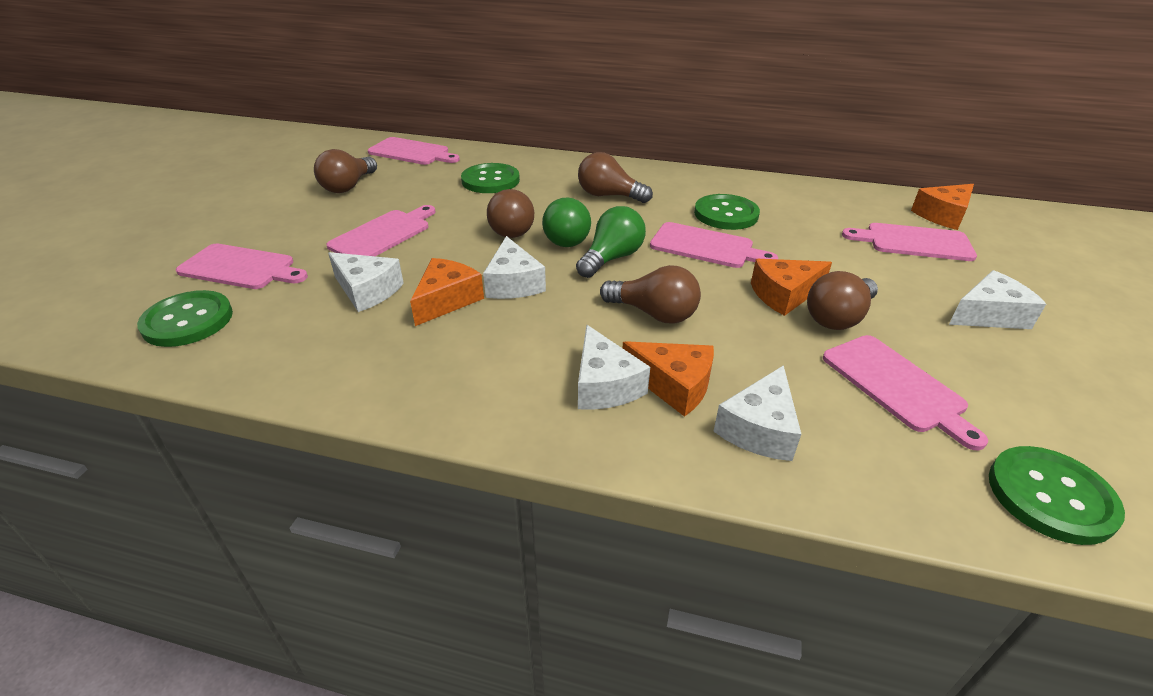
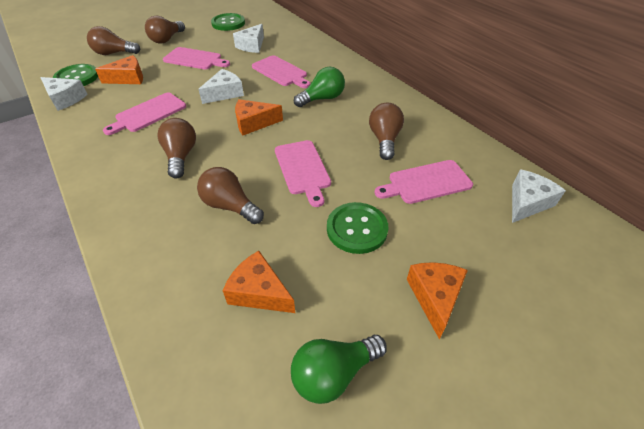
green button: 4 -> 3
pink cutting board: 6 -> 5
white cheese: 5 -> 4

